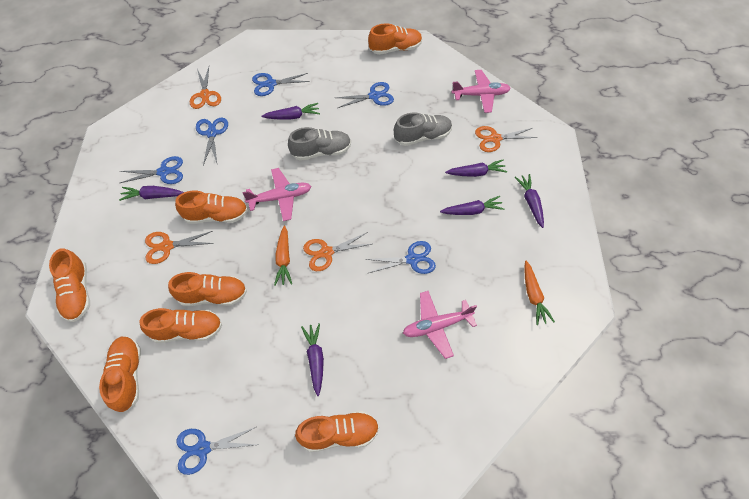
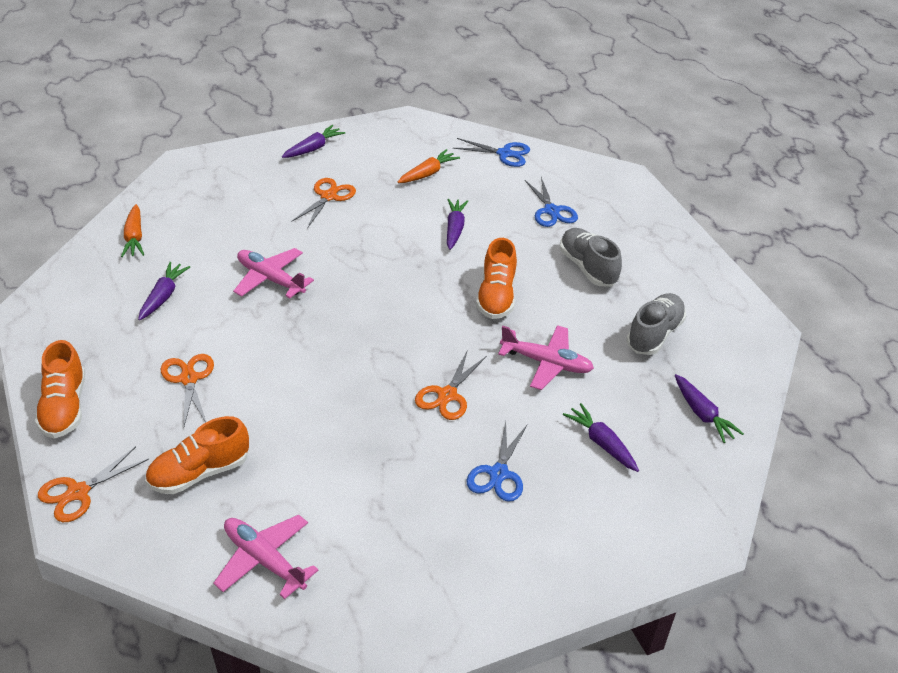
blue scissors: 6 -> 3
orange shoe: 7 -> 3
purple carrot: 6 -> 5

